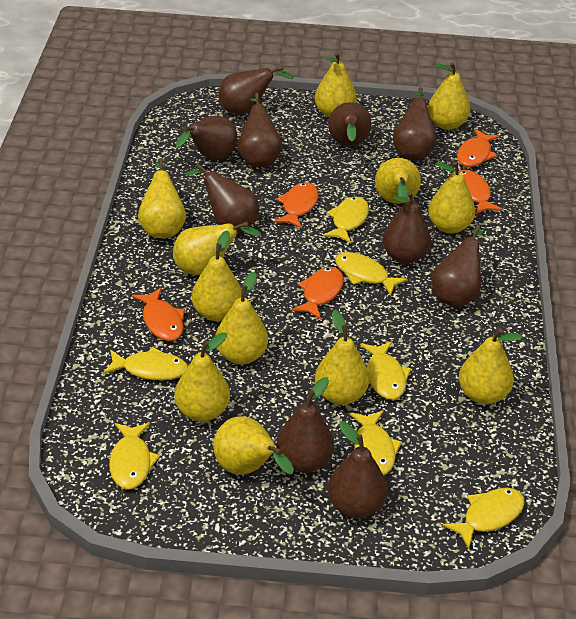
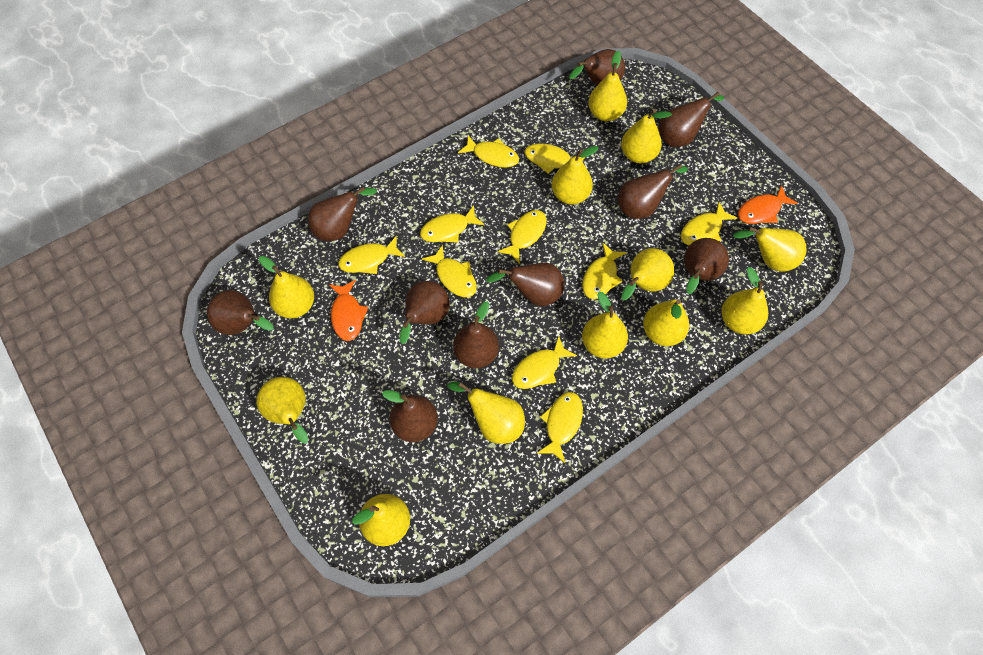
orange fish: 5 -> 2
yellow fish: 7 -> 10

